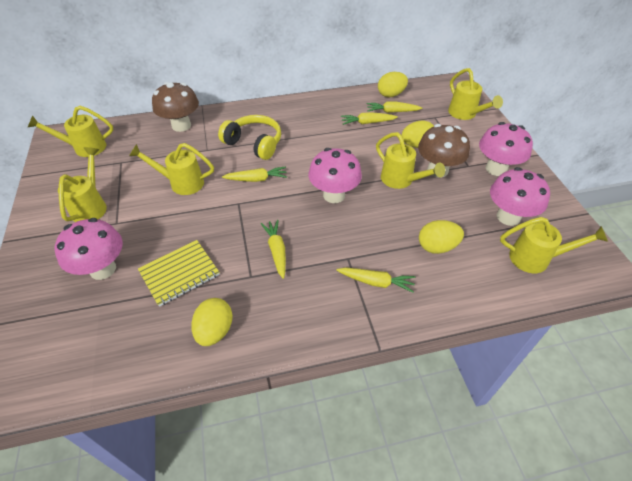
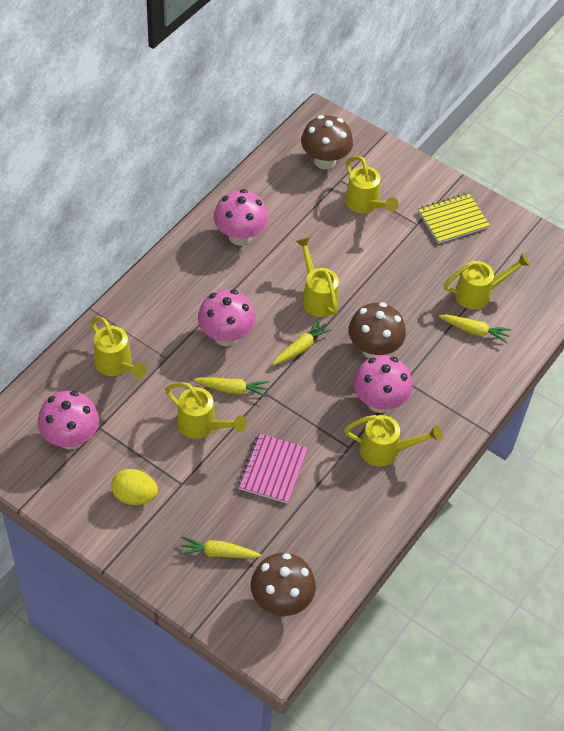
brown mushroom: 2 -> 3
pink notebook: 0 -> 1
yellow carrot: 5 -> 4
yellow egg: 4 -> 1
yellow headphones: 1 -> 0

